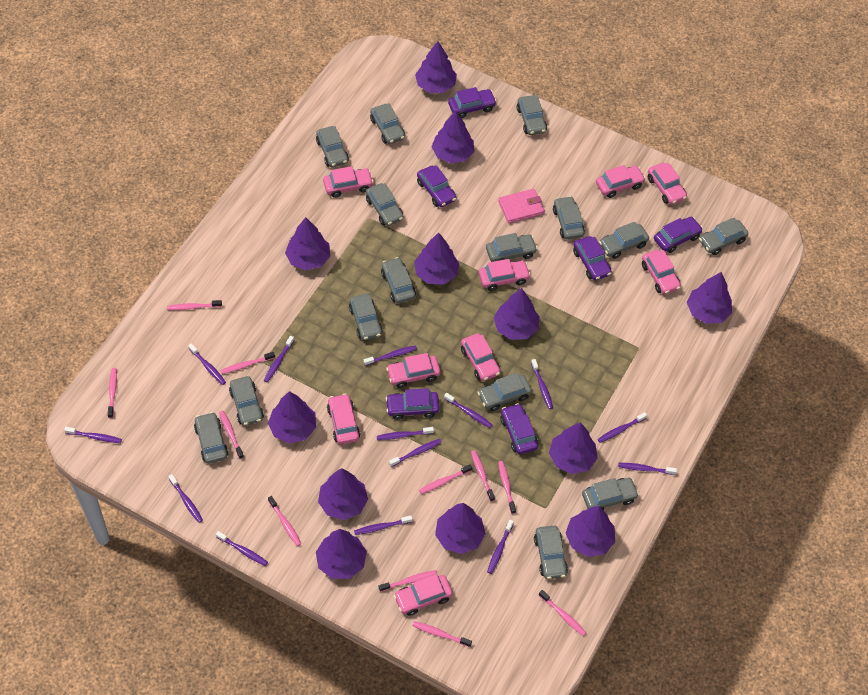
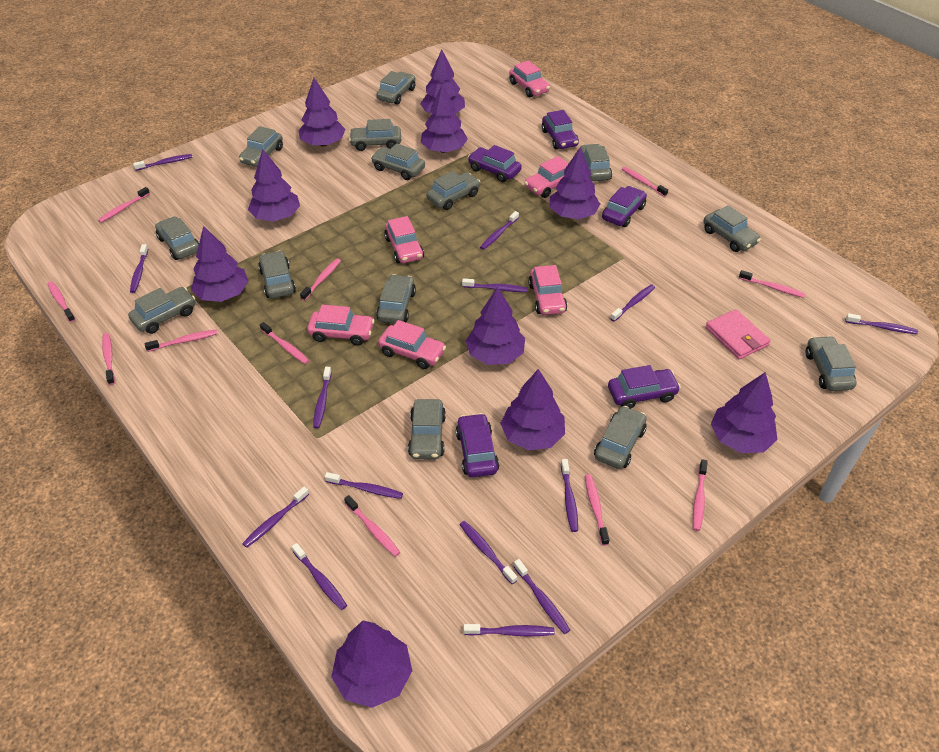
grey car: 15 -> 14
pink car: 9 -> 6
purple car: 6 -> 5
purple tree: 12 -> 10

